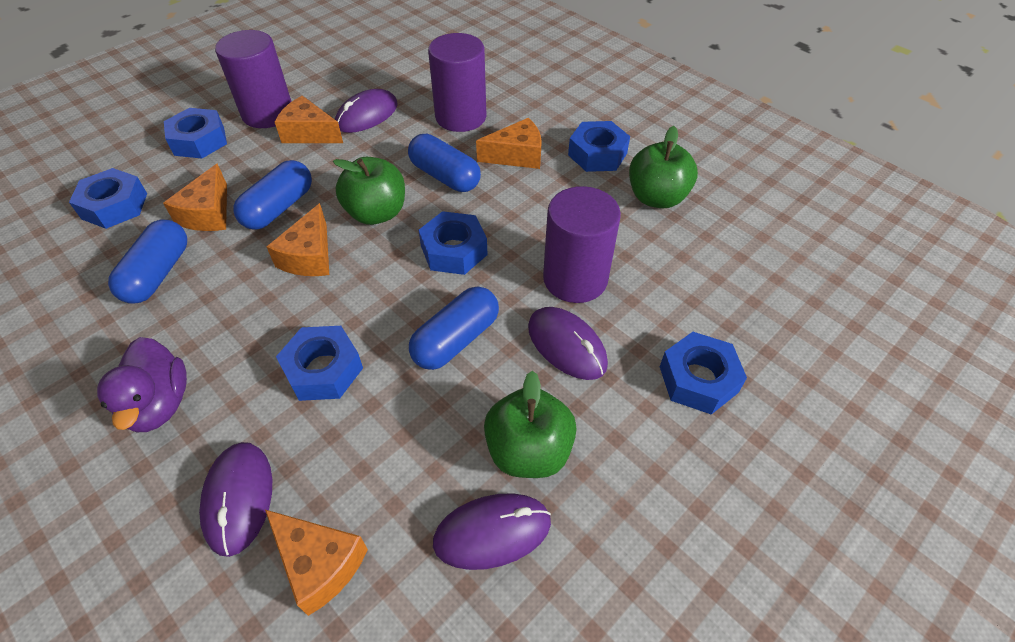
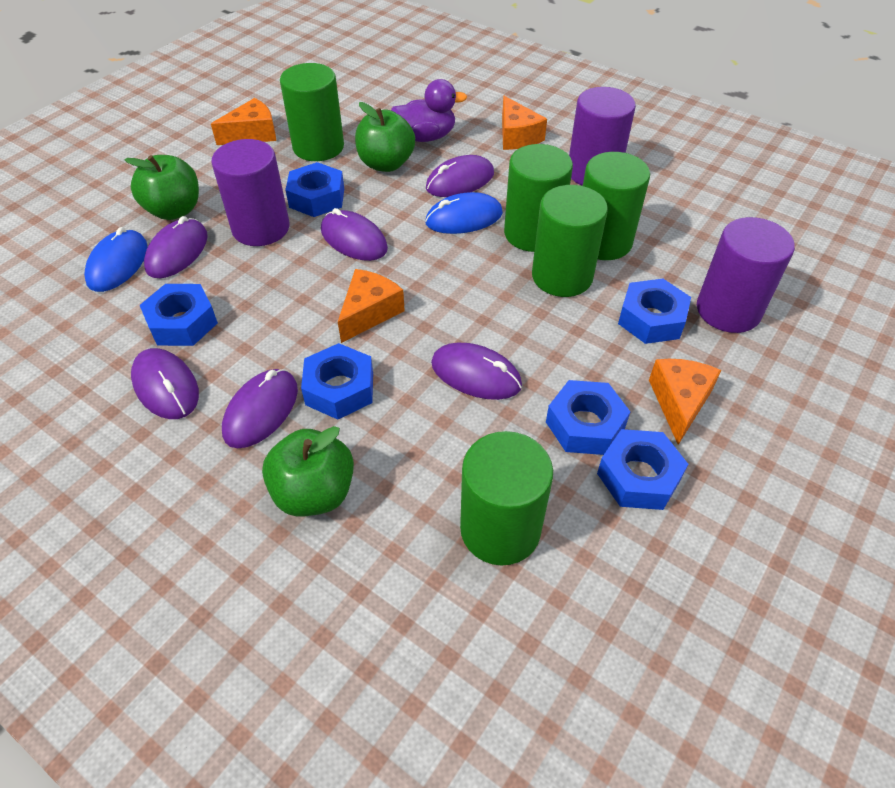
blue capsule: 4 -> 0
blue mouse: 0 -> 2
green cylinder: 0 -> 5
orange cheese: 5 -> 4
purple mouse: 4 -> 6

